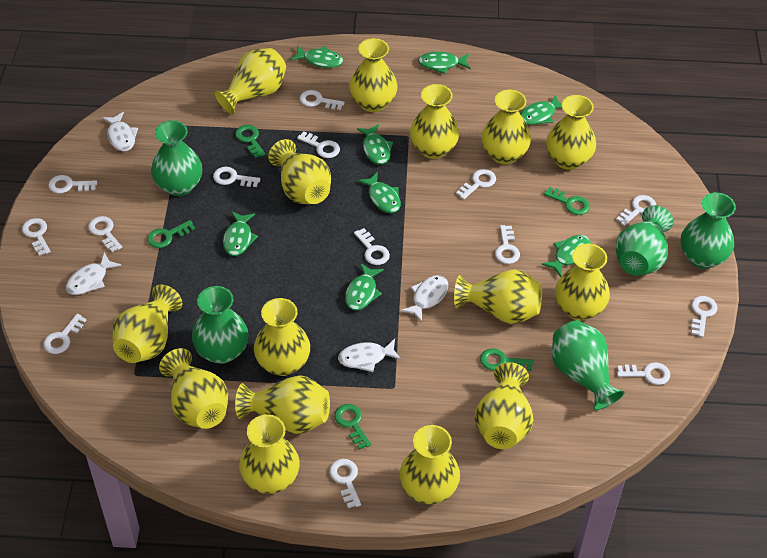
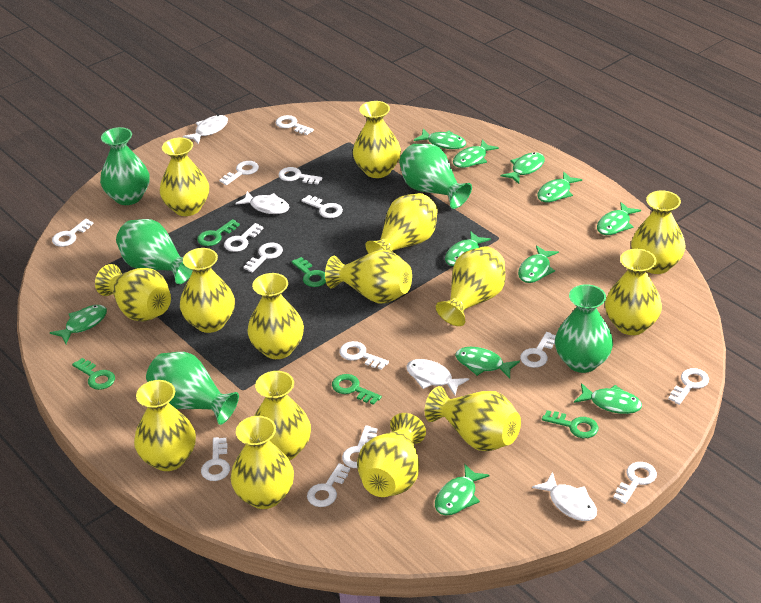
green fish: 8 -> 11

